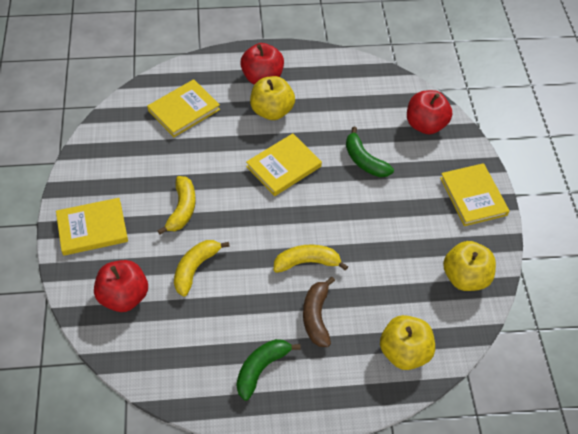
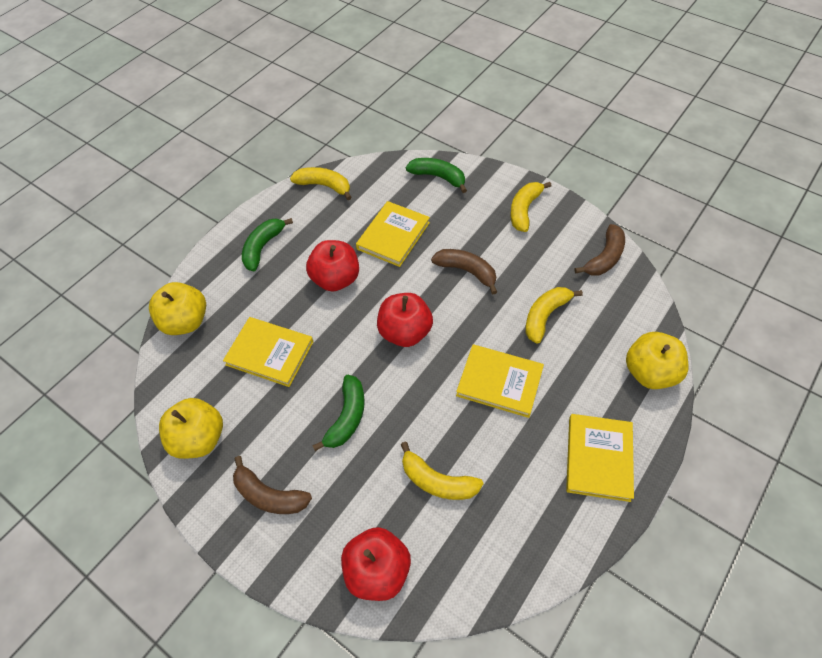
brown banana: 1 -> 3
green banana: 2 -> 3
yellow banana: 3 -> 4

